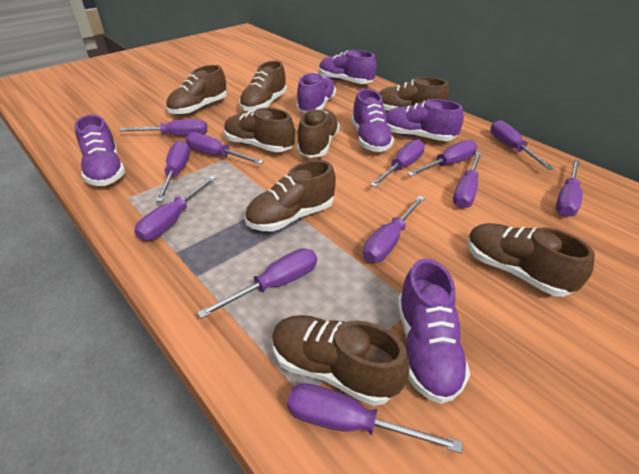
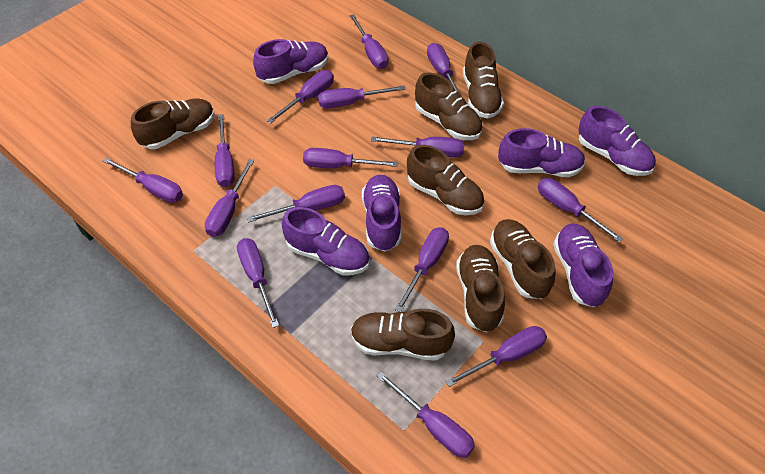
brown shoe: 8 -> 7
purple screwdriver: 12 -> 15

